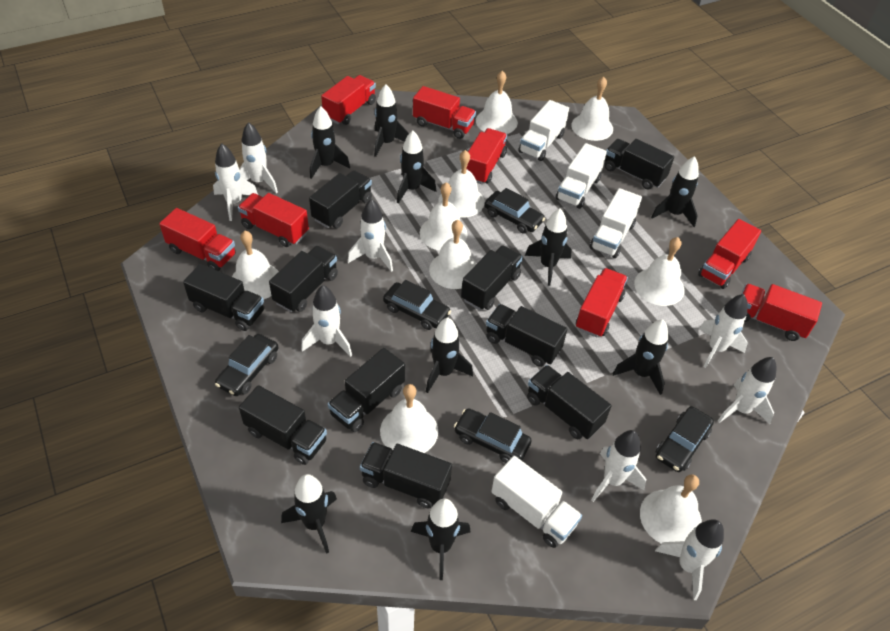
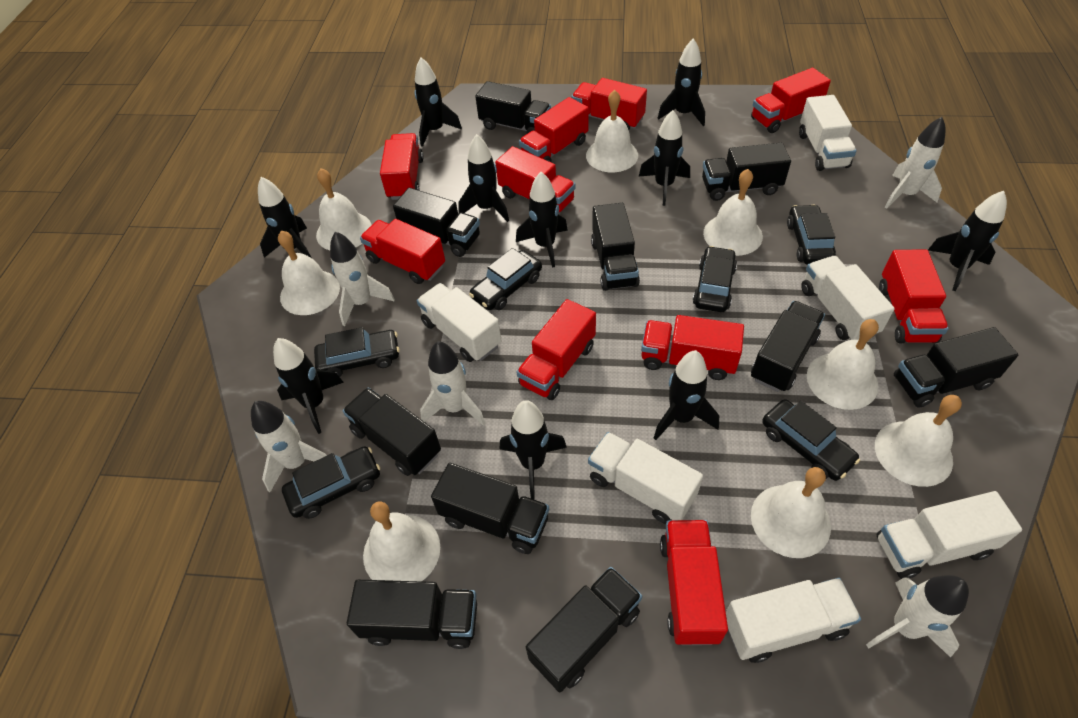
black car: 5 -> 6
black rocket: 9 -> 10
red truck: 8 -> 10
white bell: 9 -> 8
white rocket: 8 -> 5
white truck: 4 -> 6

